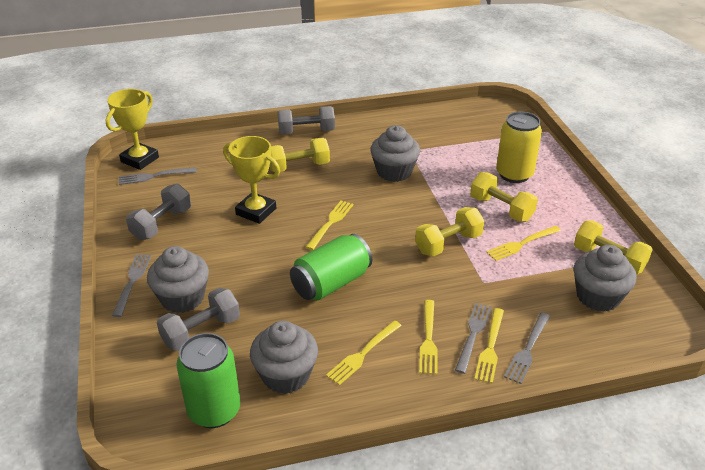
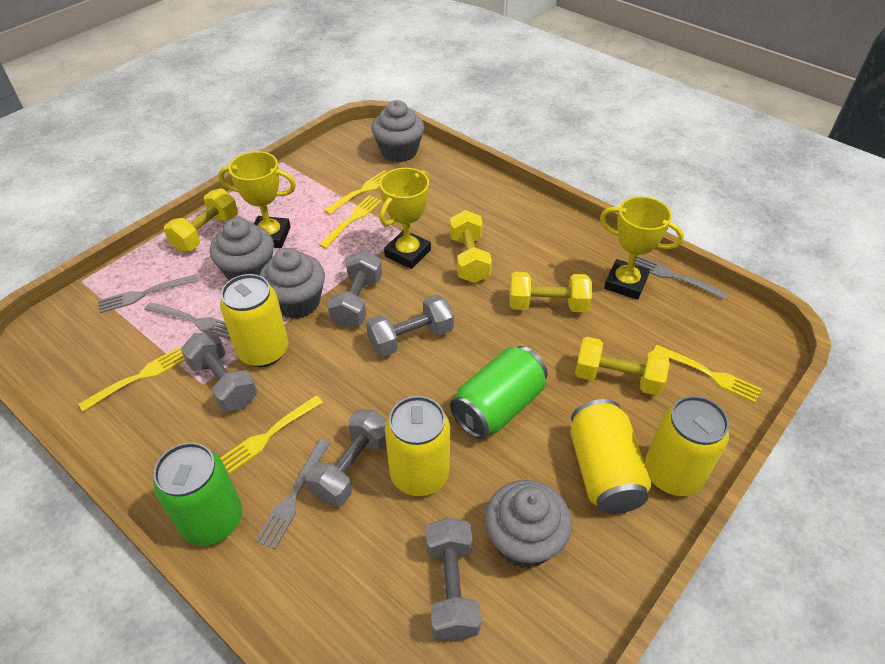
grey dumbbell: 3 -> 5
yellow can: 1 -> 4
yellow trophy: 2 -> 3

